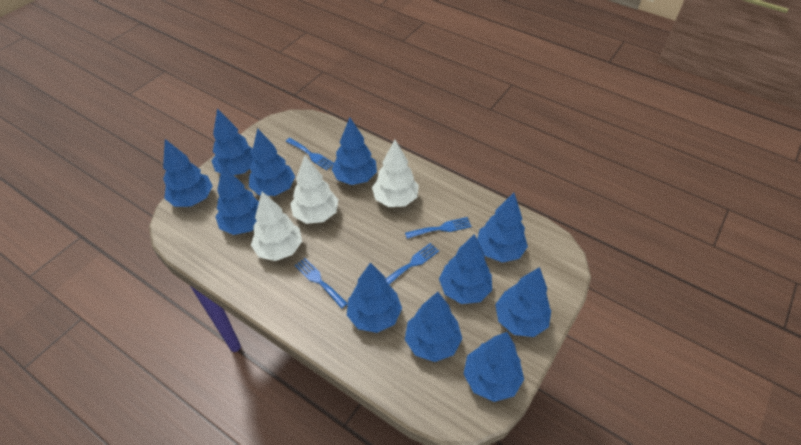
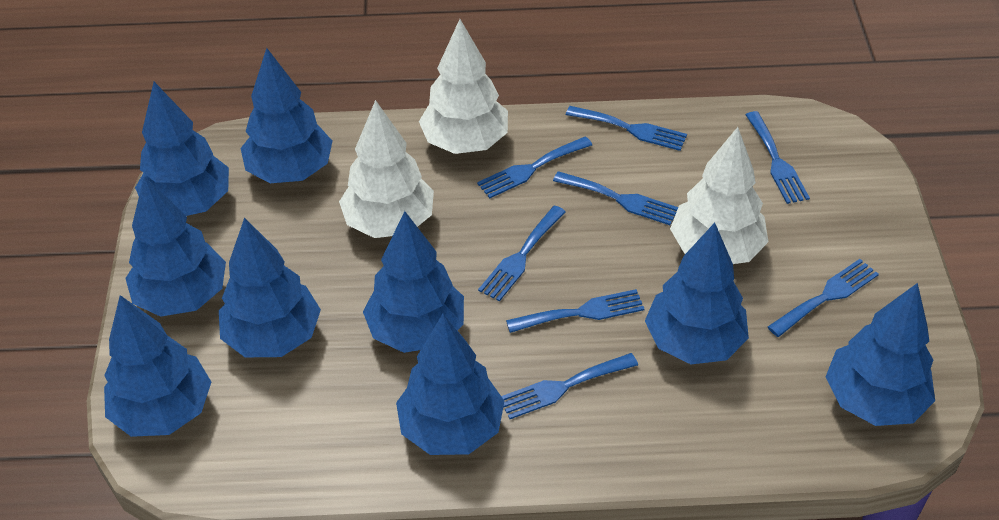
blue fork: 4 -> 8
blue tree: 11 -> 9

